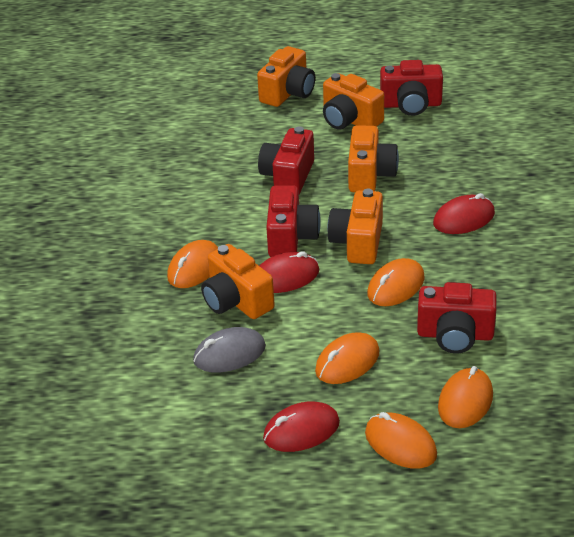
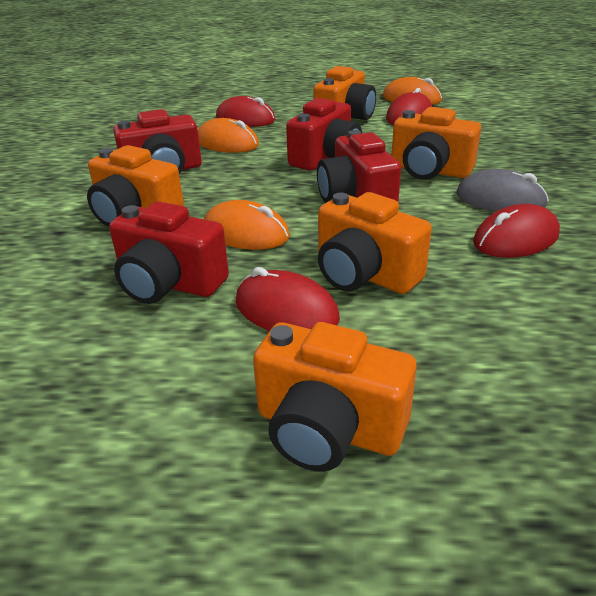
orange mouse: 5 -> 3
red mouse: 3 -> 4

